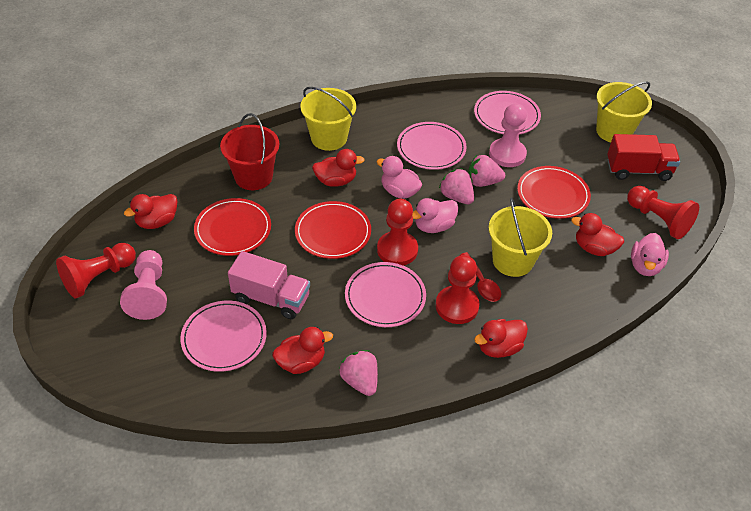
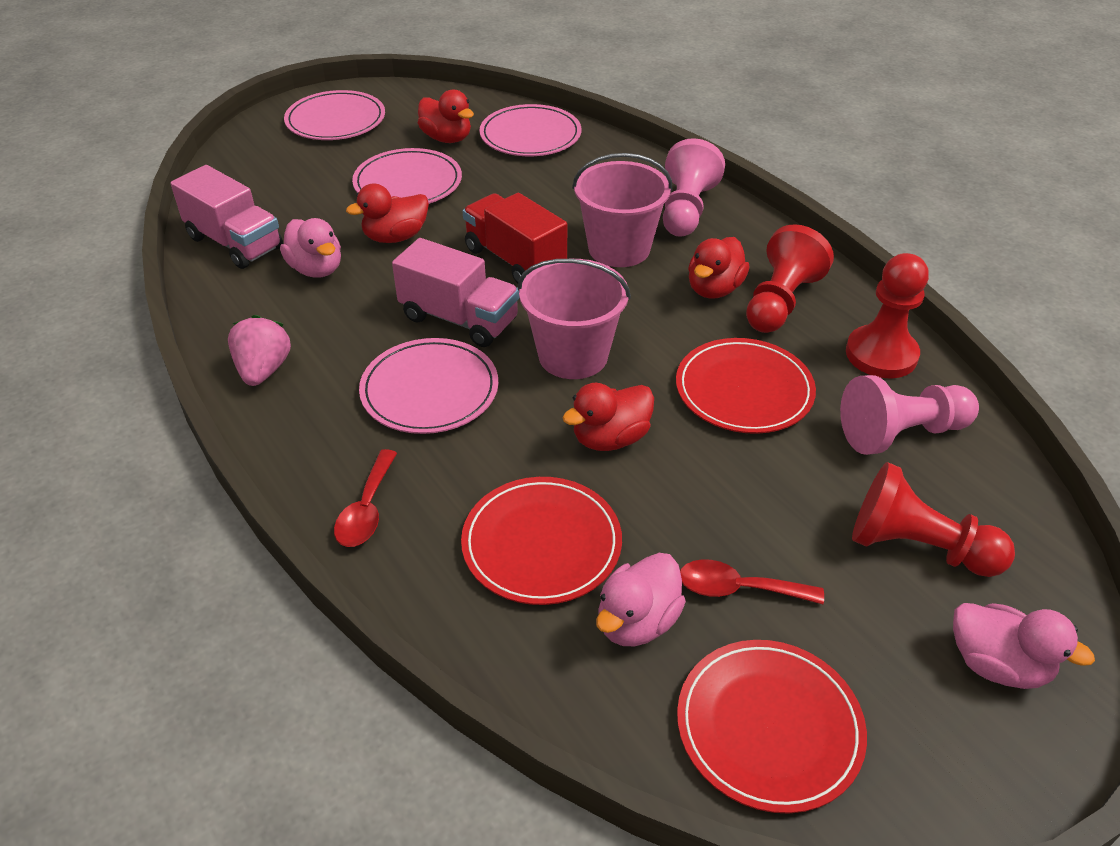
pink bucket: 0 -> 2
pink strawberry: 3 -> 1
pink truck: 1 -> 2
red bucket: 1 -> 0
red duck: 5 -> 4
red pawn: 4 -> 3
red spoon: 1 -> 2
yellow bucket: 3 -> 0

